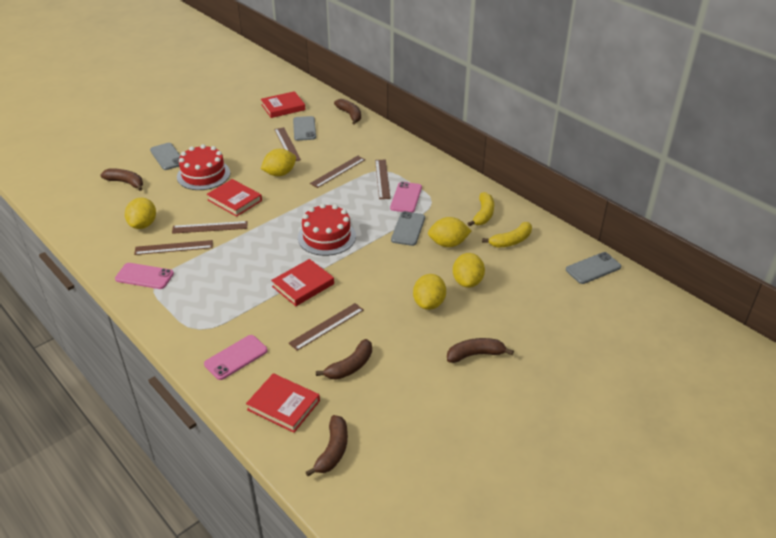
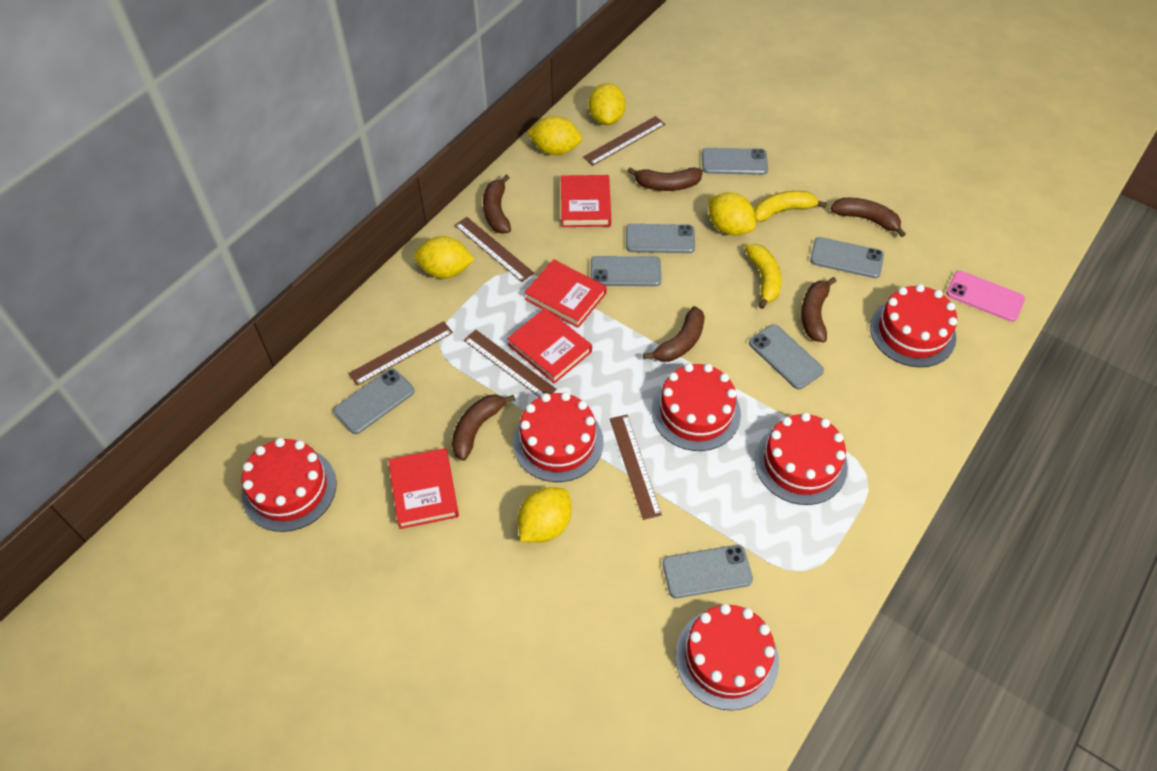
brown banana: 5 -> 6
brown ruler: 6 -> 5
grey phone: 4 -> 7
pink phone: 3 -> 1
red cake: 2 -> 6

